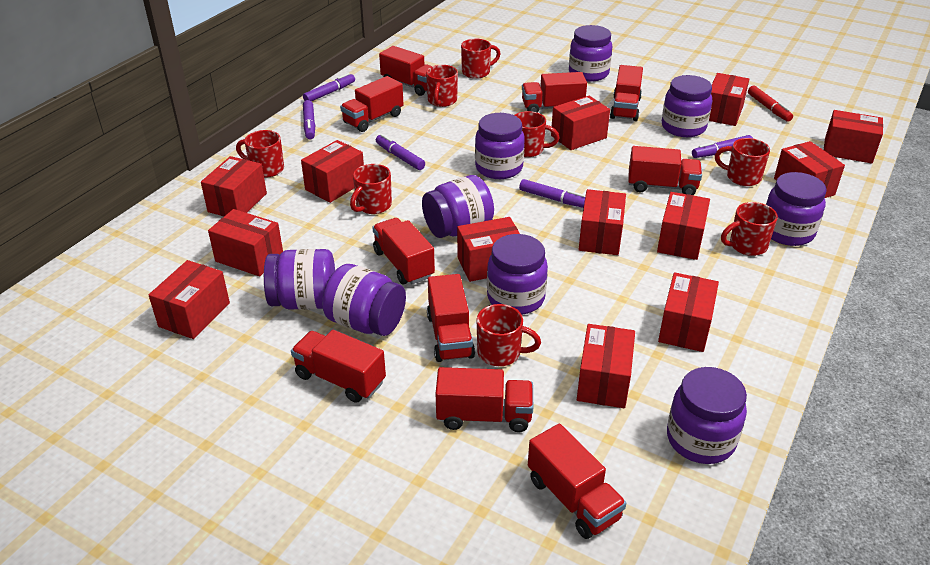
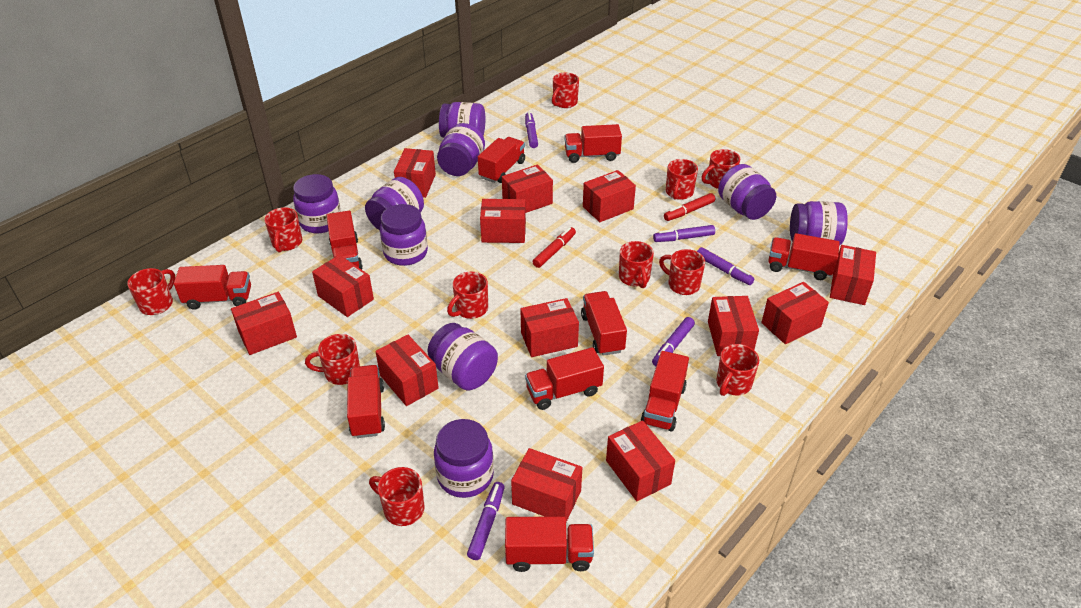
red marker: 1 -> 2
red mug: 8 -> 11

